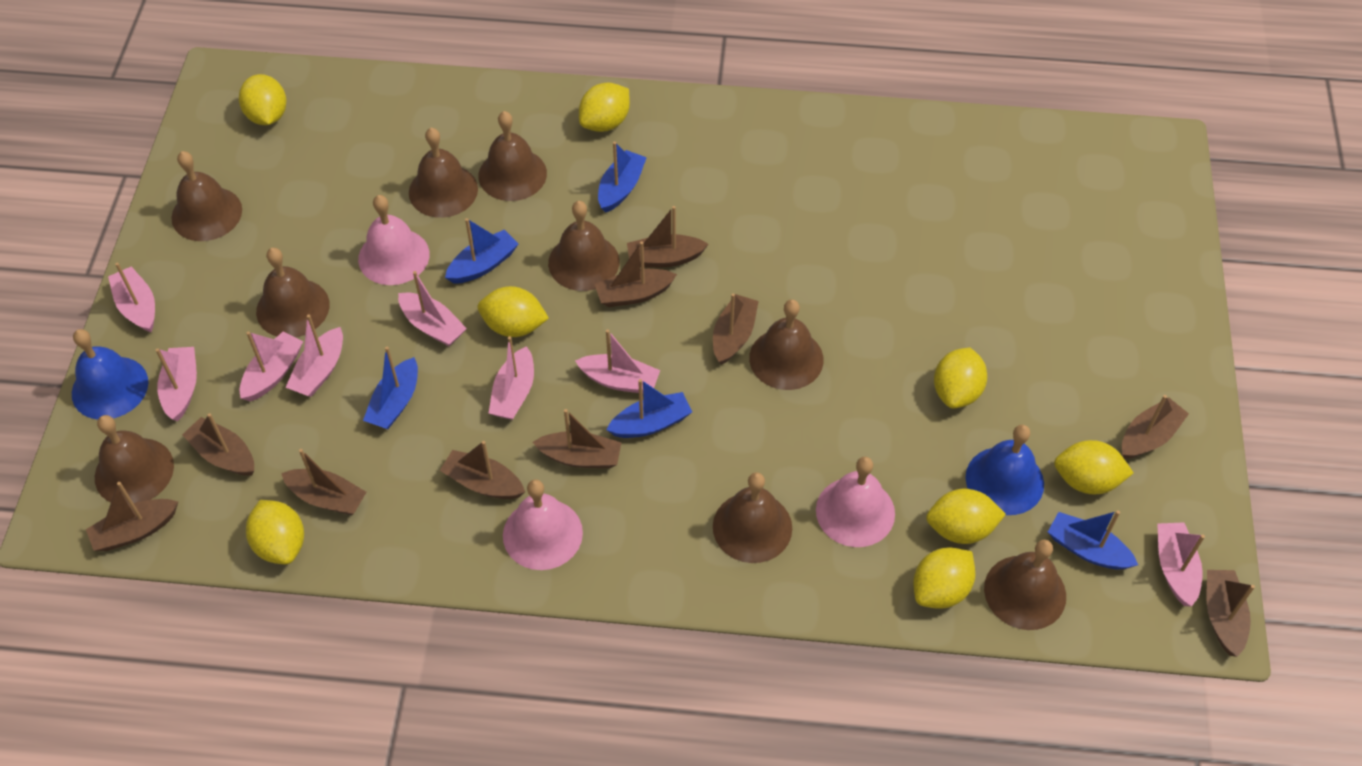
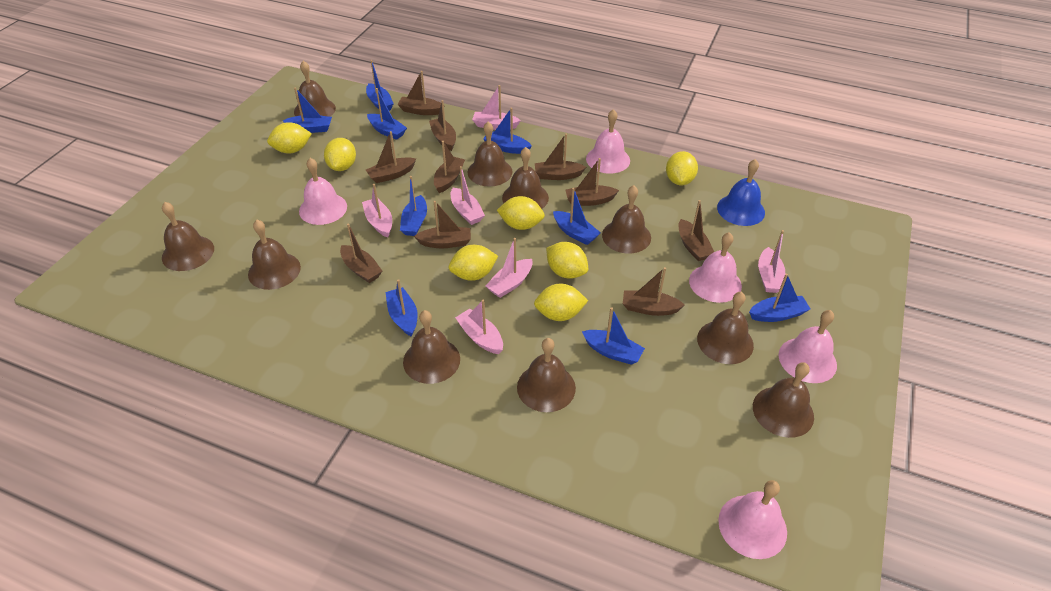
blue bell: 2 -> 1
blue boat: 5 -> 9
brown bell: 9 -> 10
pink bell: 3 -> 5
pink boat: 8 -> 6
yellow lemon: 8 -> 7

